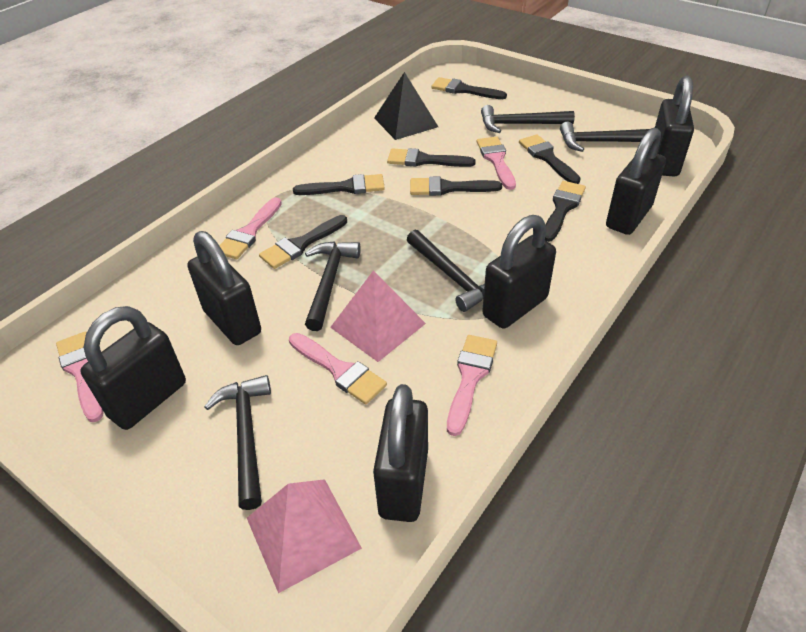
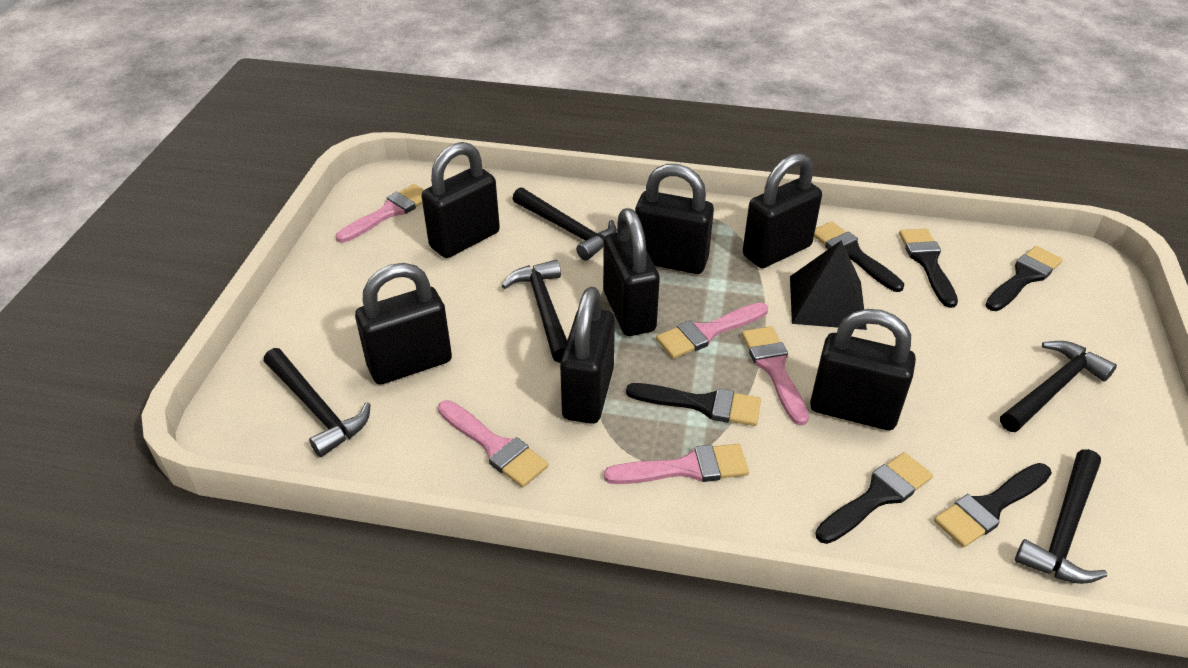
black brush: 7 -> 6
black padlock: 6 -> 7
pink pyramid: 2 -> 0

